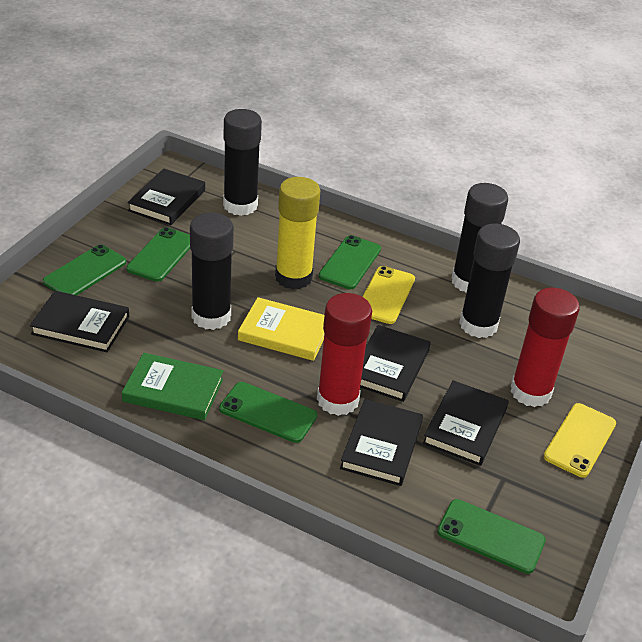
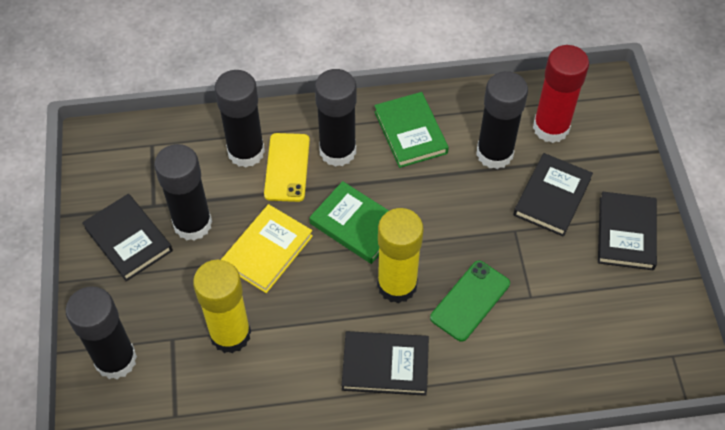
black book: 5 -> 4
black glue stick: 4 -> 5
green book: 1 -> 2
green phone: 5 -> 1
red glue stick: 2 -> 1
yellow glue stick: 1 -> 2
yellow phone: 2 -> 1

